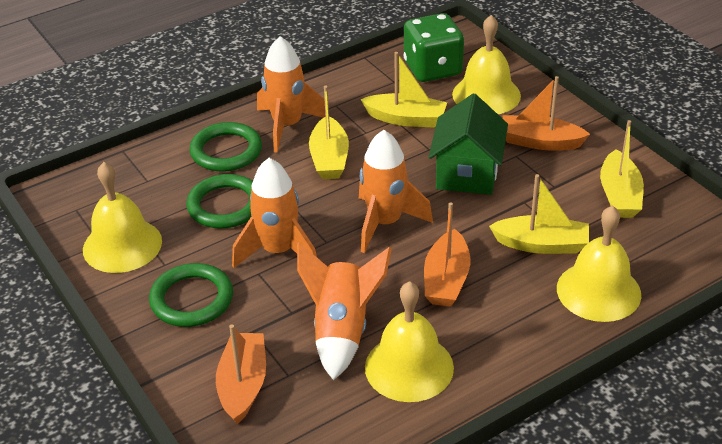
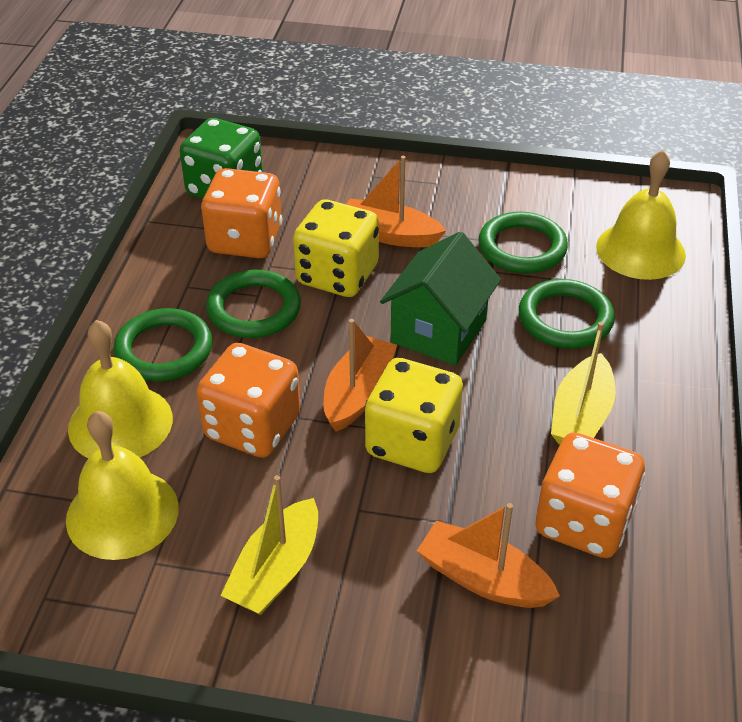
green ring: 3 -> 4
orange dice: 0 -> 3
orange rocket: 4 -> 0
yellow bell: 4 -> 3
yellow boat: 4 -> 2
yellow dice: 0 -> 2

